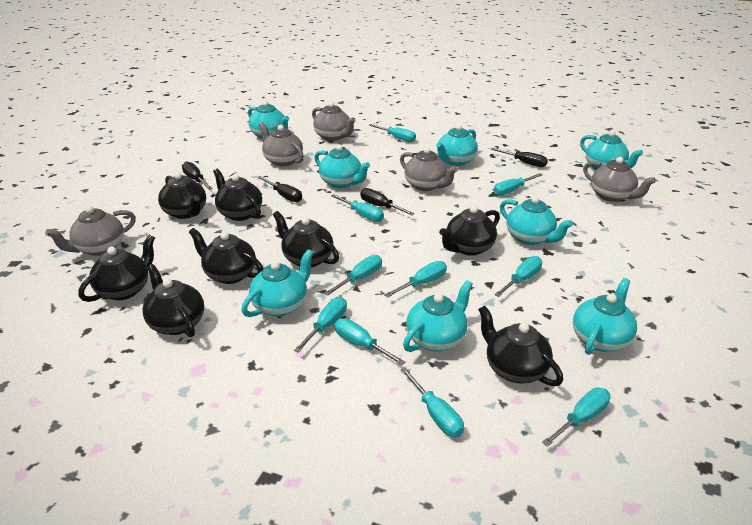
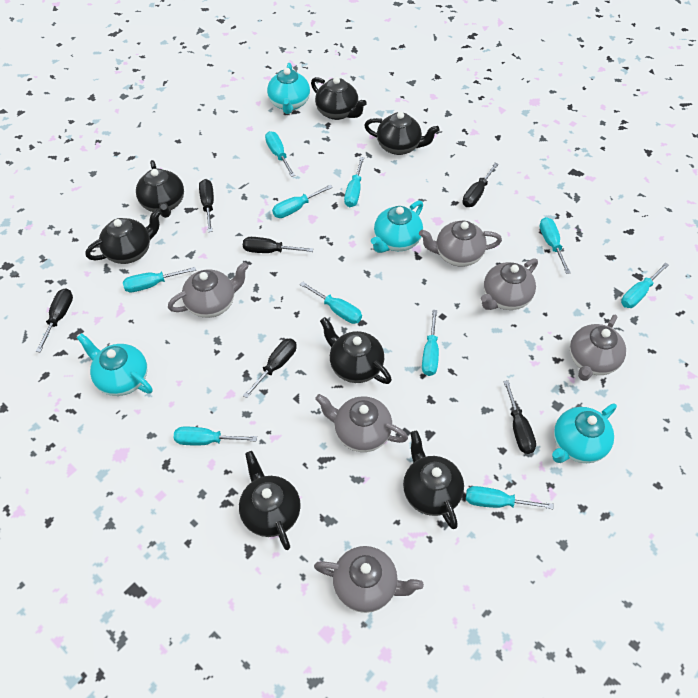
black screwdriver: 4 -> 6
black teapot: 8 -> 7
grey teapot: 5 -> 6
turquoise teapot: 8 -> 4

